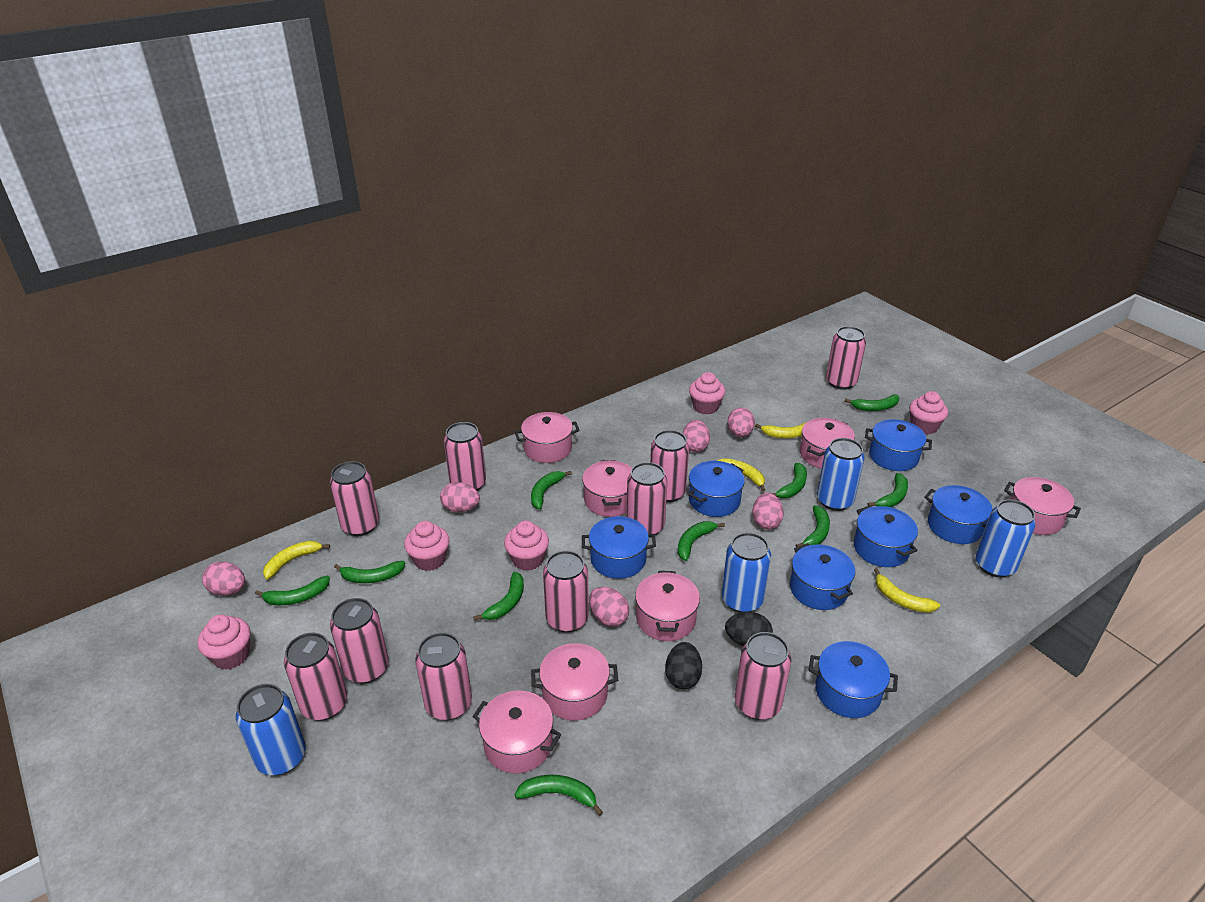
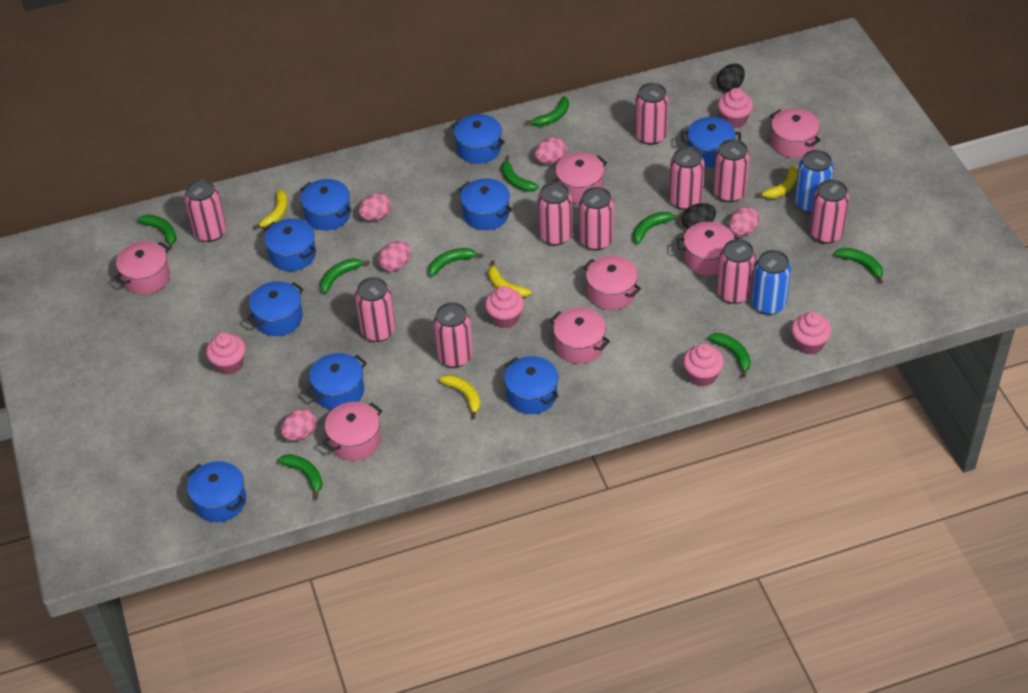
blue can: 4 -> 2
blue pot: 7 -> 9
green banana: 10 -> 9
pink egg: 6 -> 5

